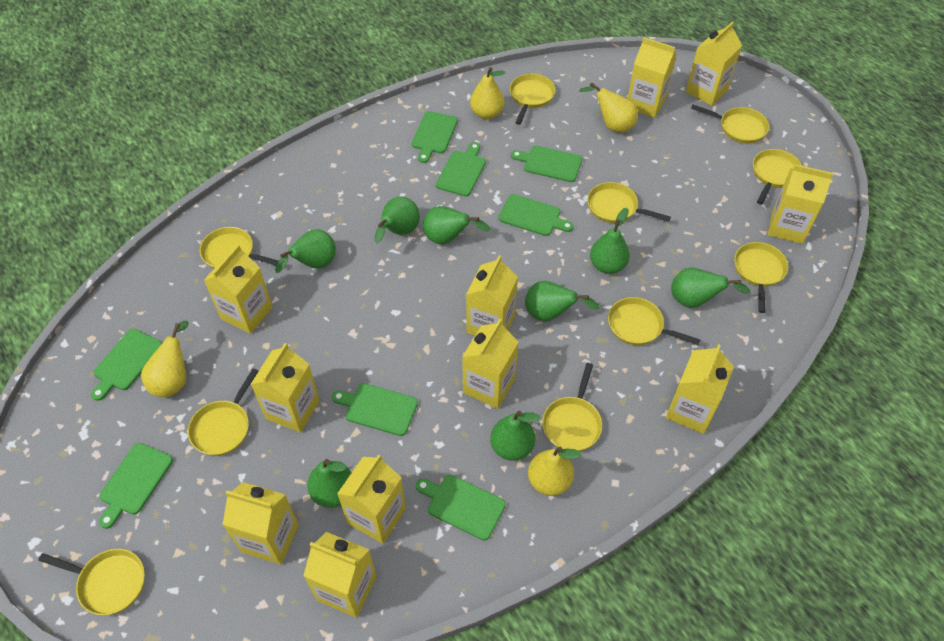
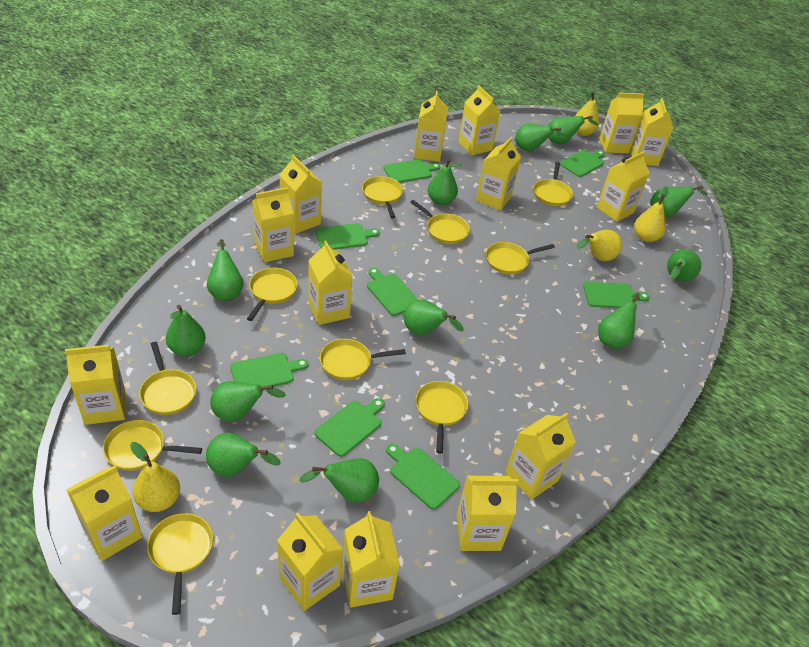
green pear: 8 -> 12
yellow carton: 11 -> 15

